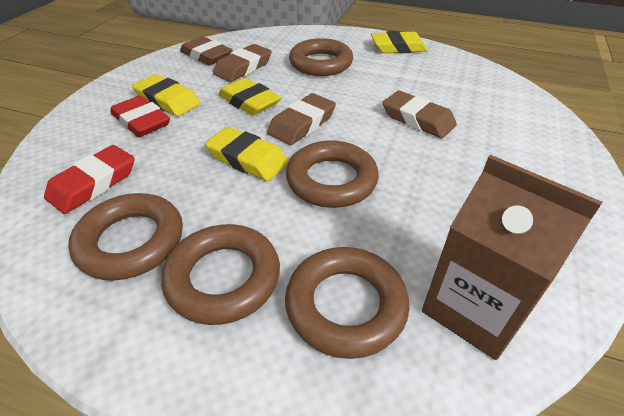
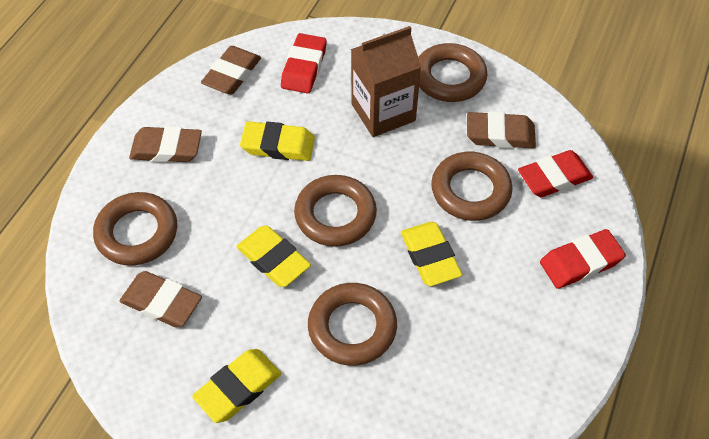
red eraser: 2 -> 3

